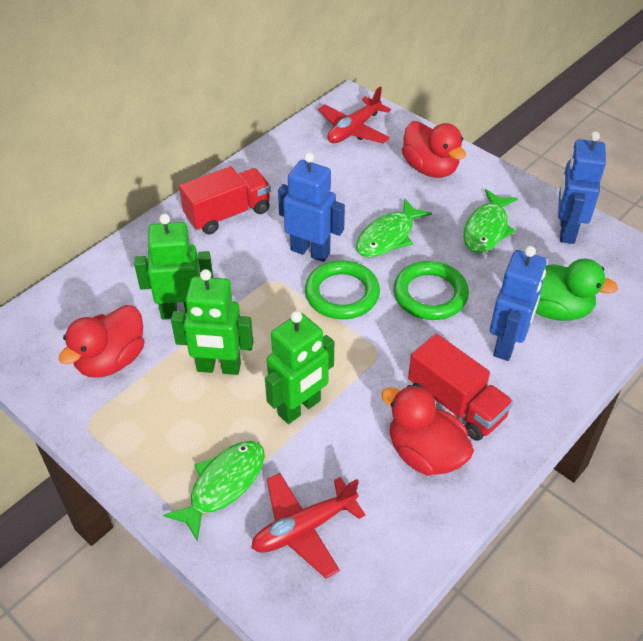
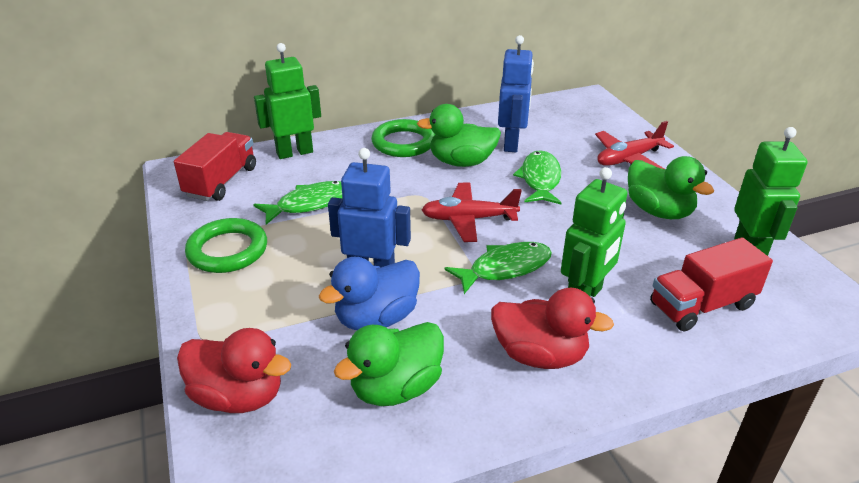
blue duck: 0 -> 1
blue robot: 3 -> 2
green duck: 1 -> 3
red duck: 3 -> 2

